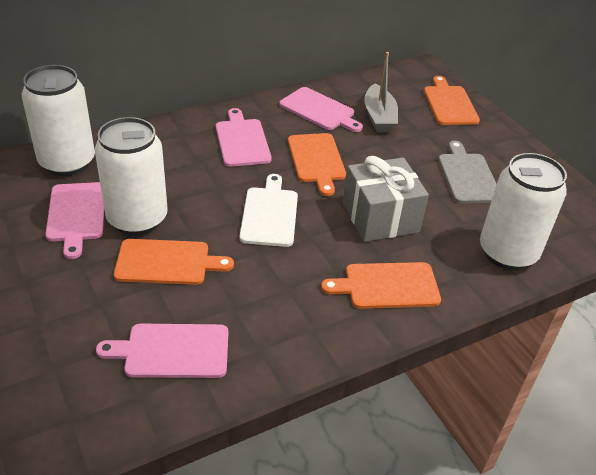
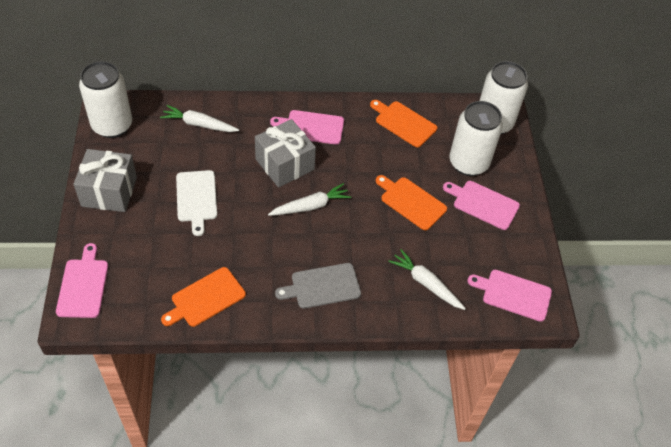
grey boat: 1 -> 0
grey gift: 1 -> 2
orange cutting board: 4 -> 3
white carrot: 0 -> 3

